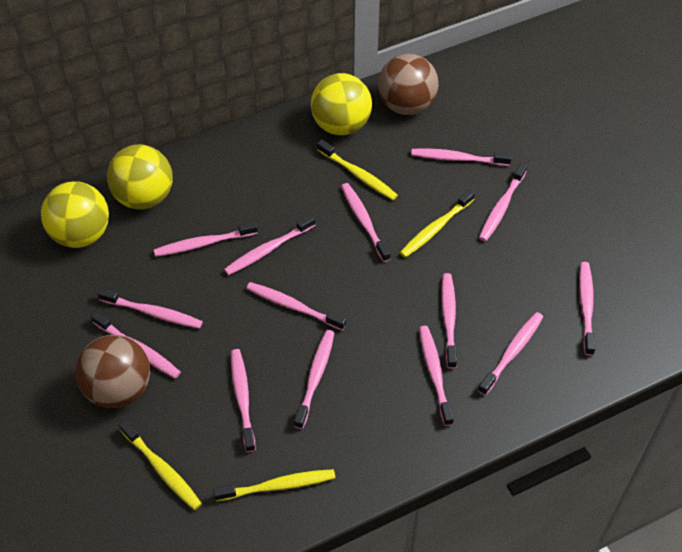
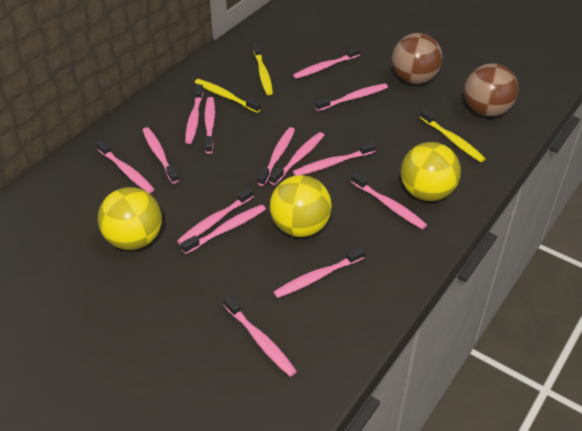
yellow toothbrush: 4 -> 3

